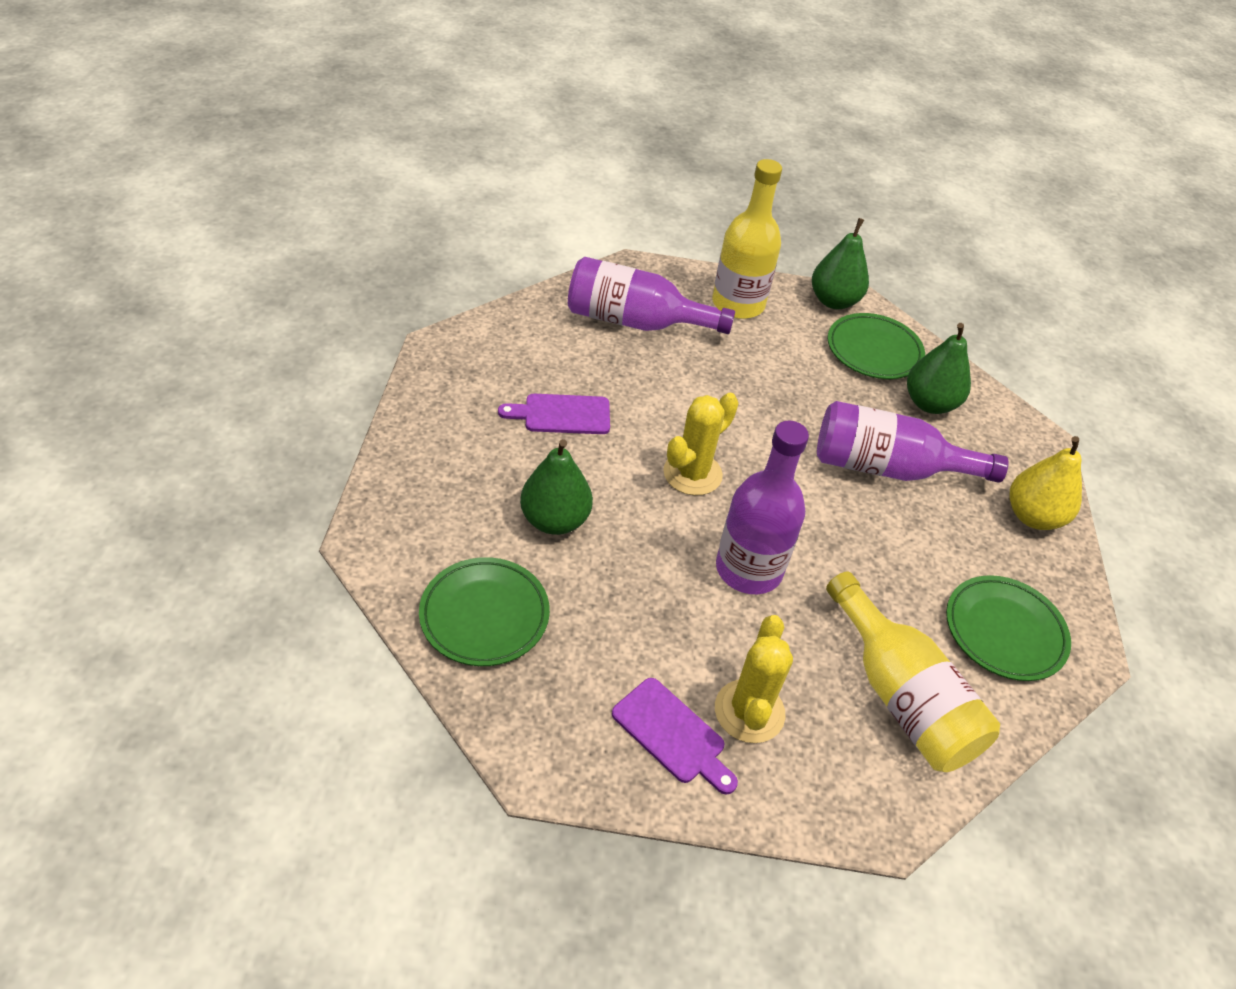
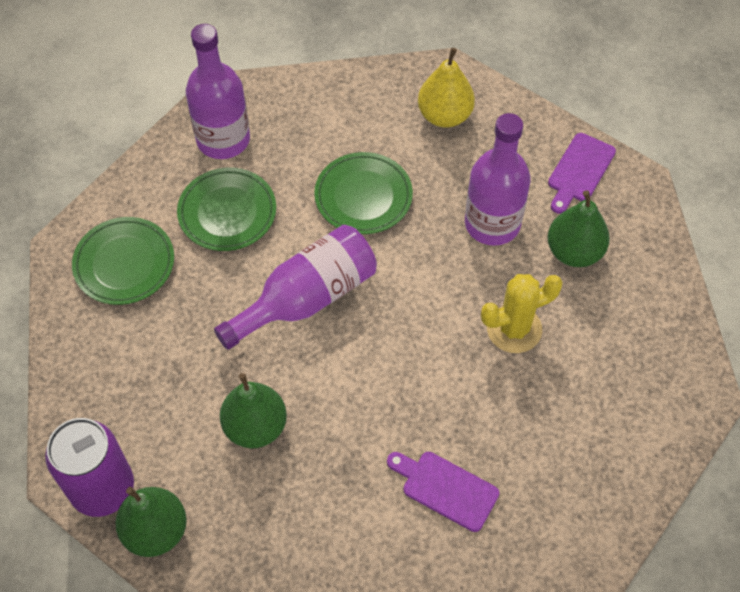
purple can: 0 -> 1
yellow bottle: 2 -> 0
yellow cactus: 2 -> 1

